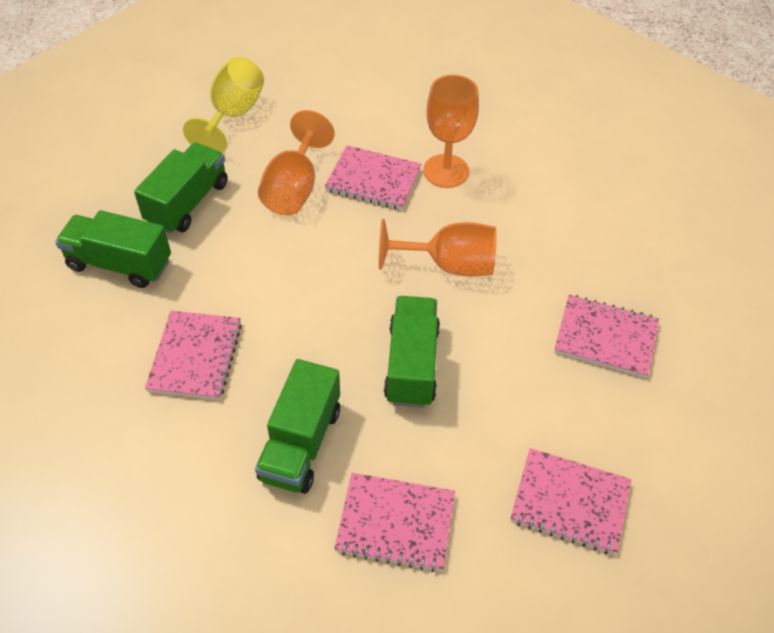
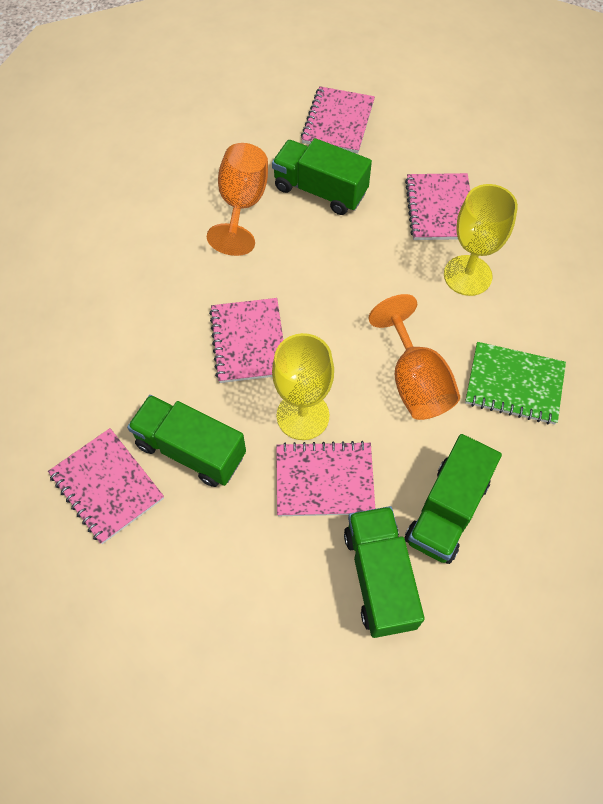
green notebook: 0 -> 1
orange goblet: 3 -> 2
yellow goblet: 1 -> 2

